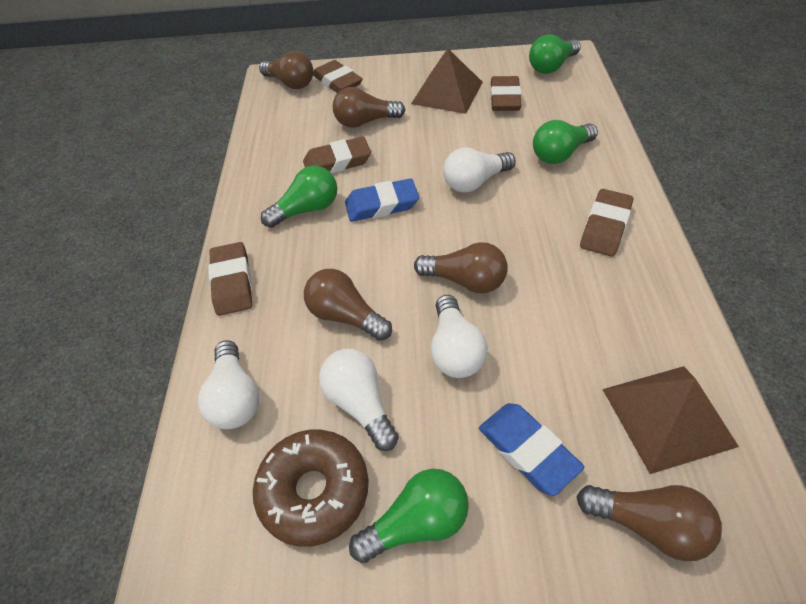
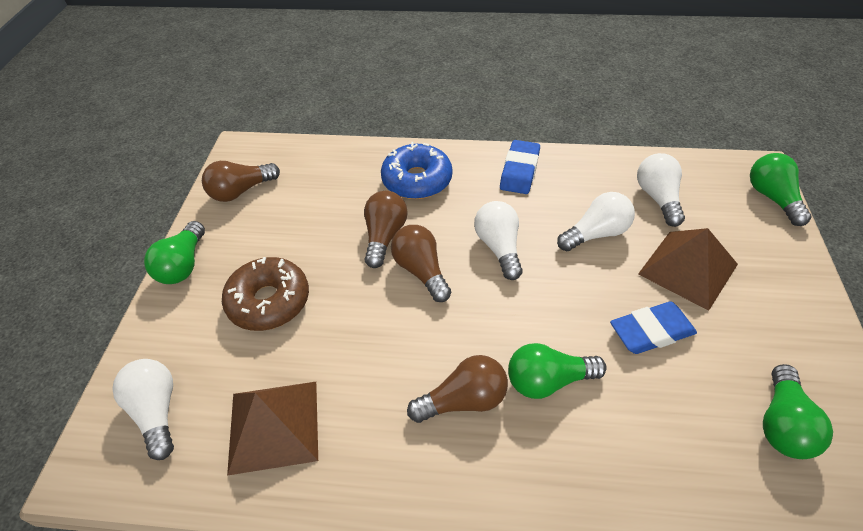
blue donut: 0 -> 1
brown eraser: 5 -> 0
brown light bulb: 5 -> 4

